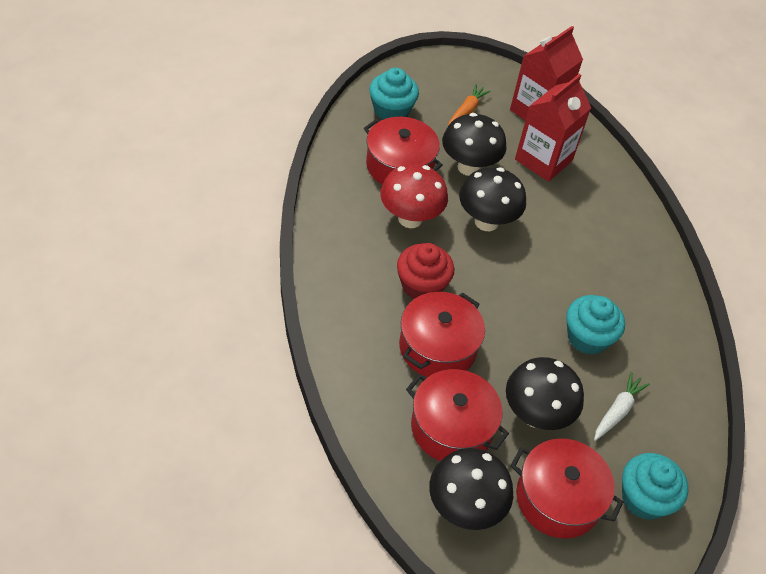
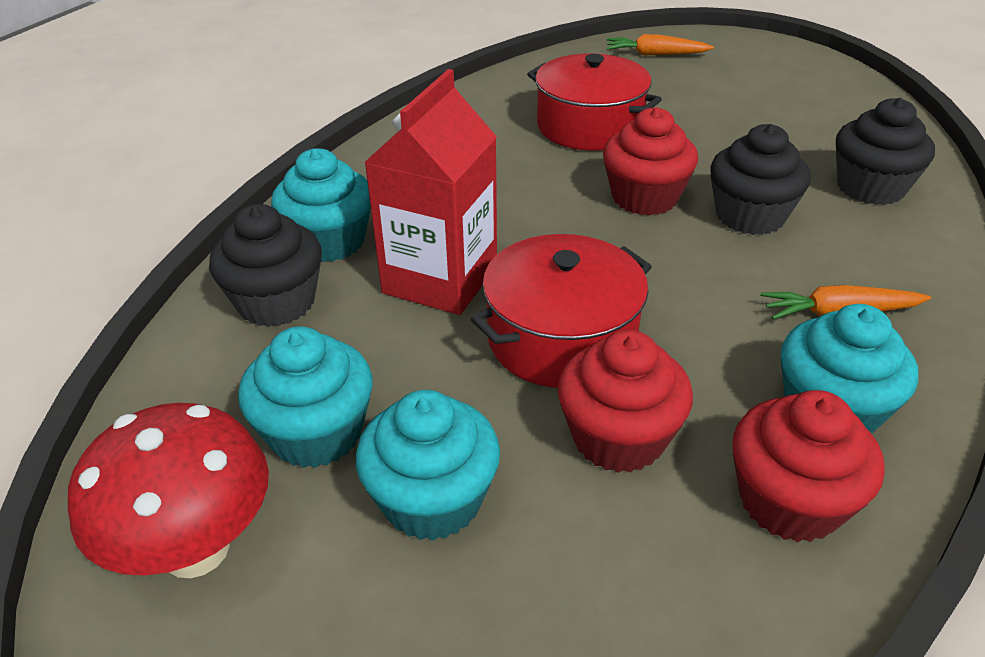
black cupcake: 0 -> 3
black mushroom: 4 -> 0
orange carrot: 1 -> 2
red carton: 2 -> 1
red cupcake: 1 -> 3
red pot: 4 -> 2
turquoise cupcake: 3 -> 4
white carrot: 1 -> 0

